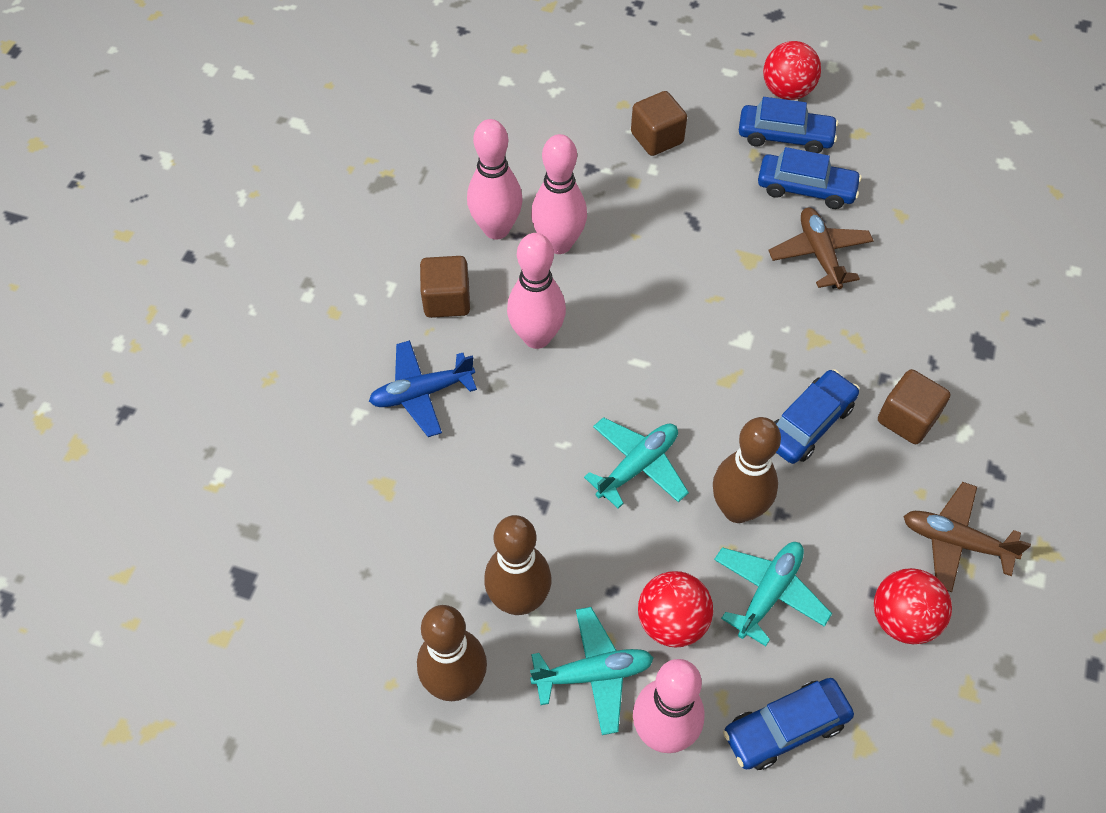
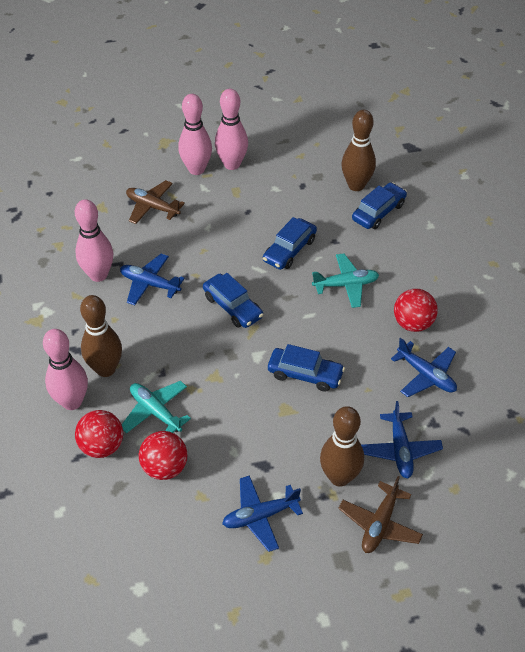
blue plane: 1 -> 4
brown cube: 3 -> 0
turquoise plane: 3 -> 2

